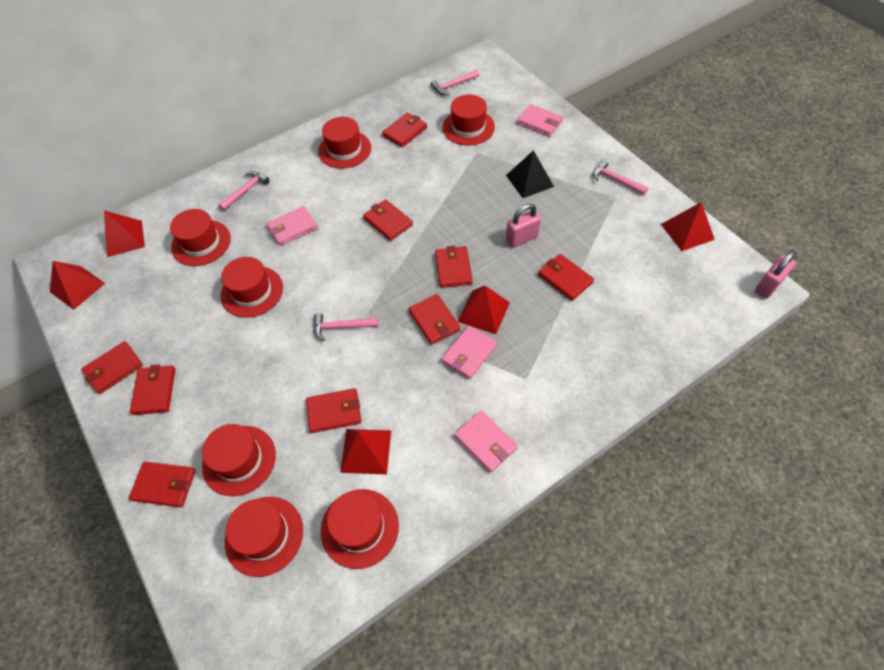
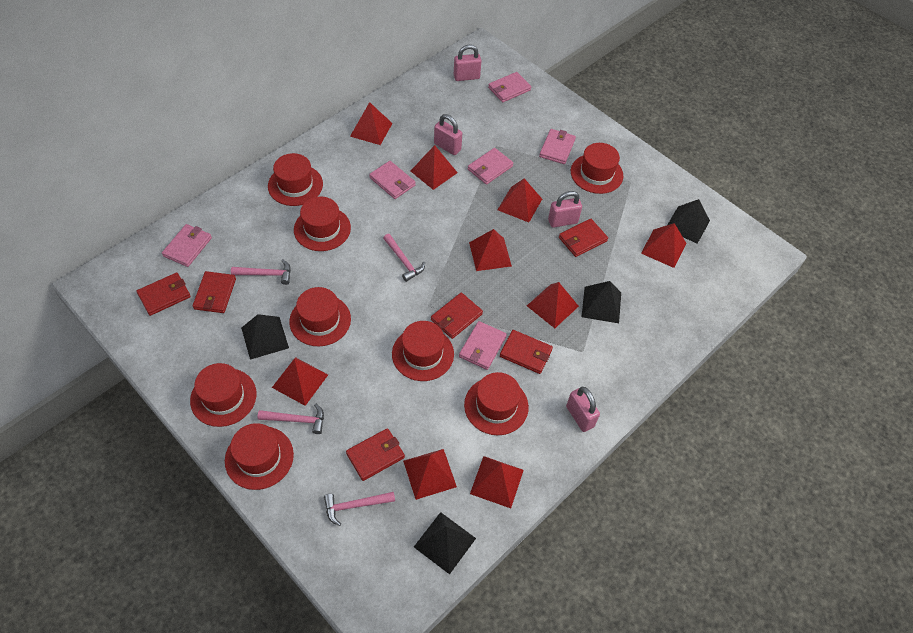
black pyramid: 1 -> 4
pink padlock: 2 -> 4
pink wallet: 4 -> 6
red hat: 7 -> 8
red pyramid: 5 -> 9
red wallet: 9 -> 6

